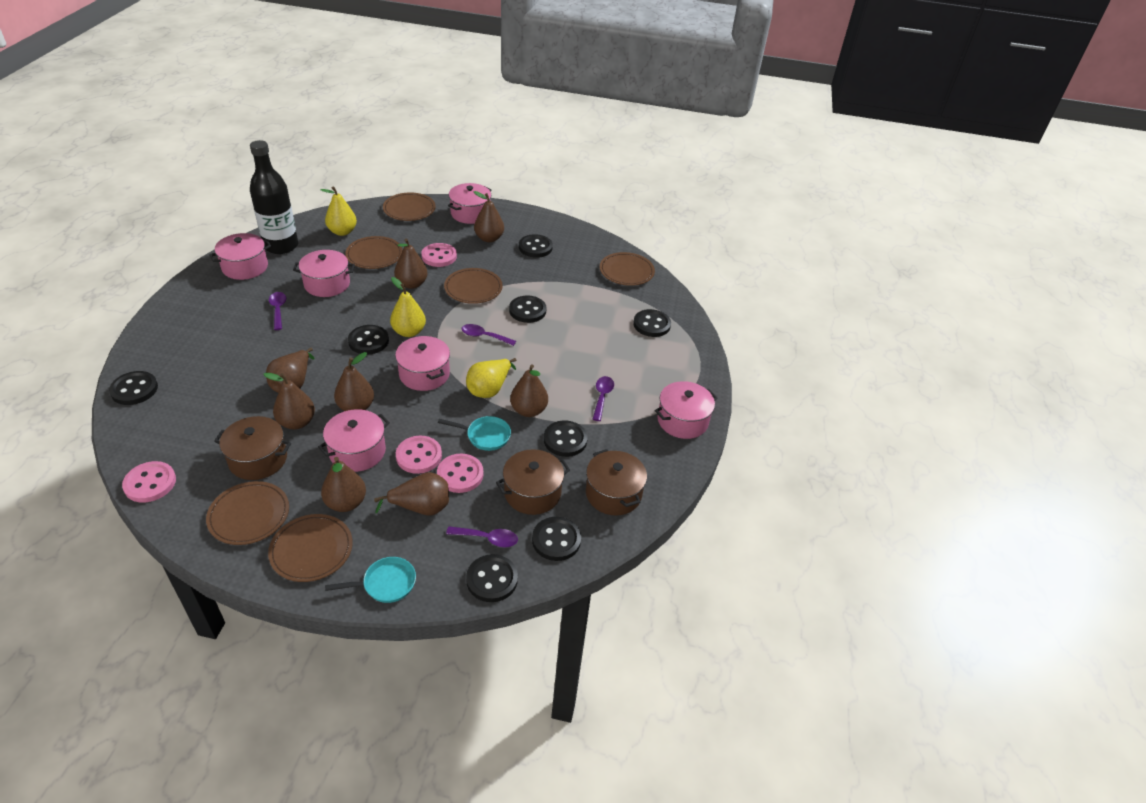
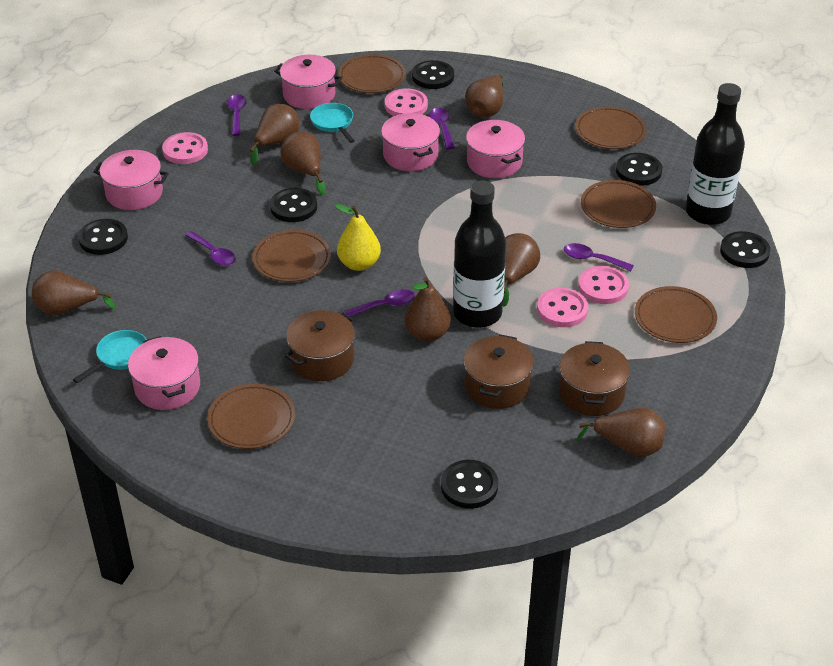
black bottle: 1 -> 2
black button: 8 -> 6
brown pear: 8 -> 7
pink pot: 6 -> 5
purple spoon: 4 -> 5
yellow pear: 3 -> 1

